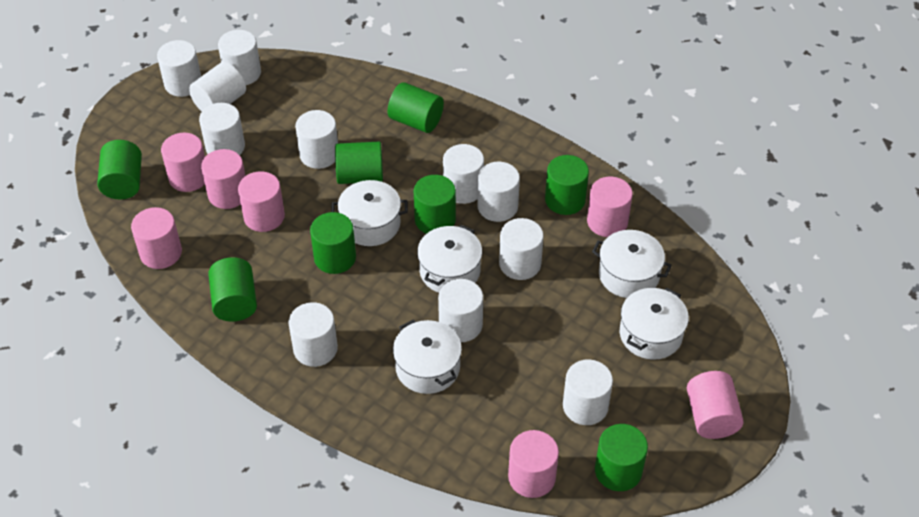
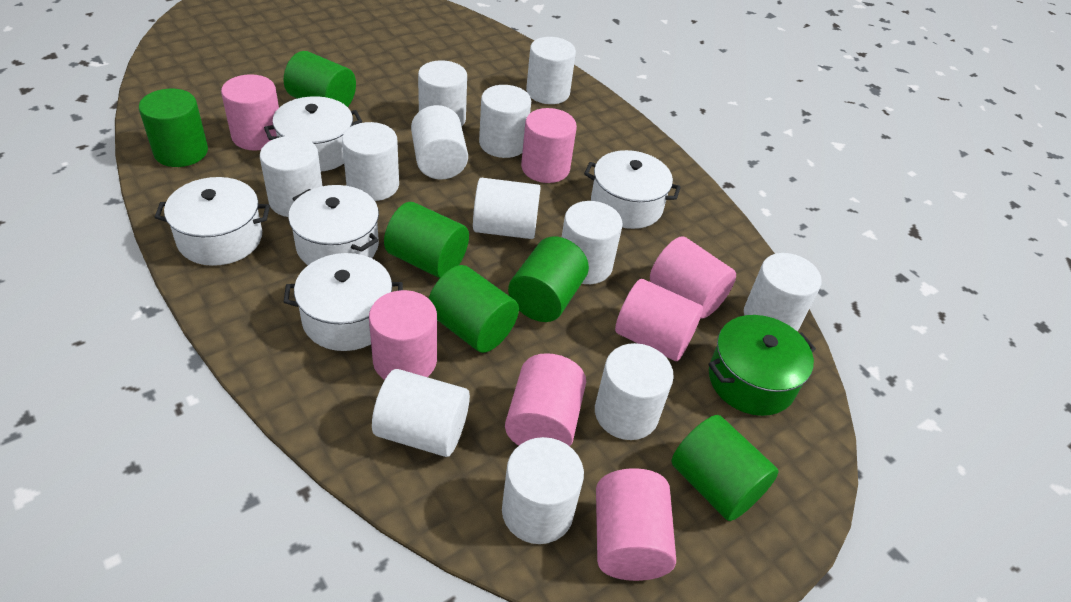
green cylinder: 8 -> 6
green pot: 0 -> 1
white cylinder: 11 -> 12

